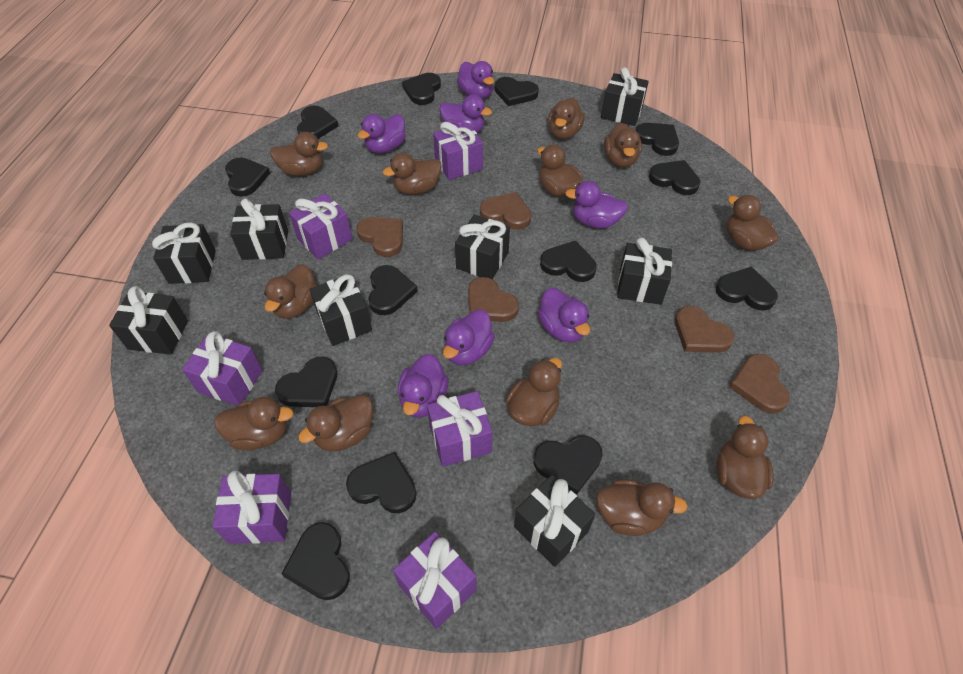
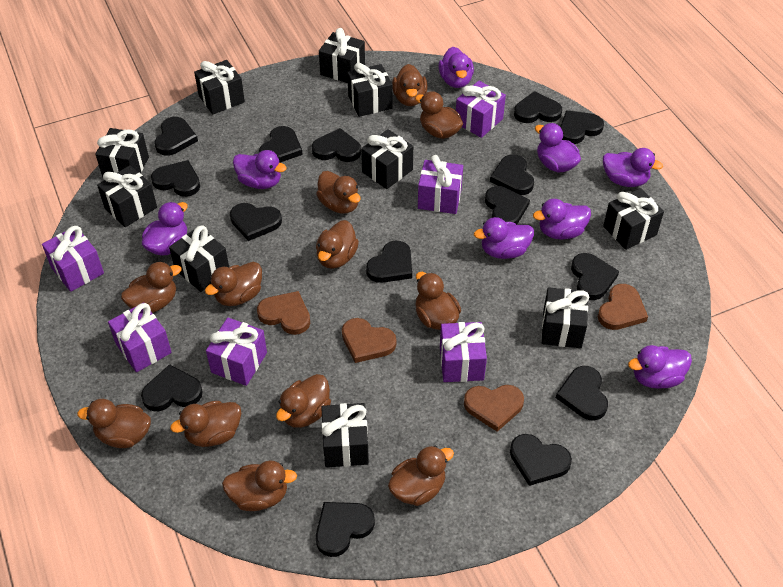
black gift: 8 -> 10
black heart: 13 -> 15
brown heart: 5 -> 4
purple duck: 7 -> 8

